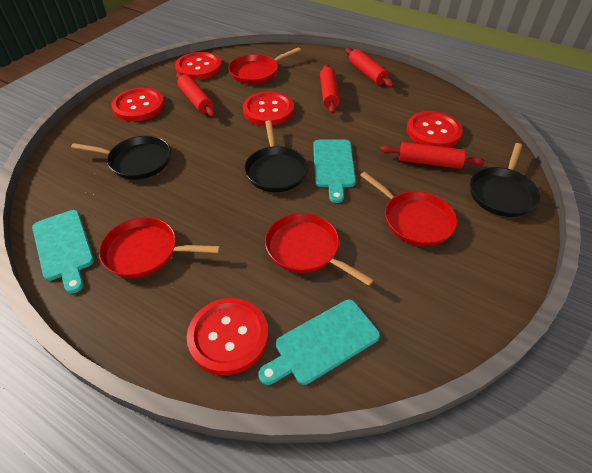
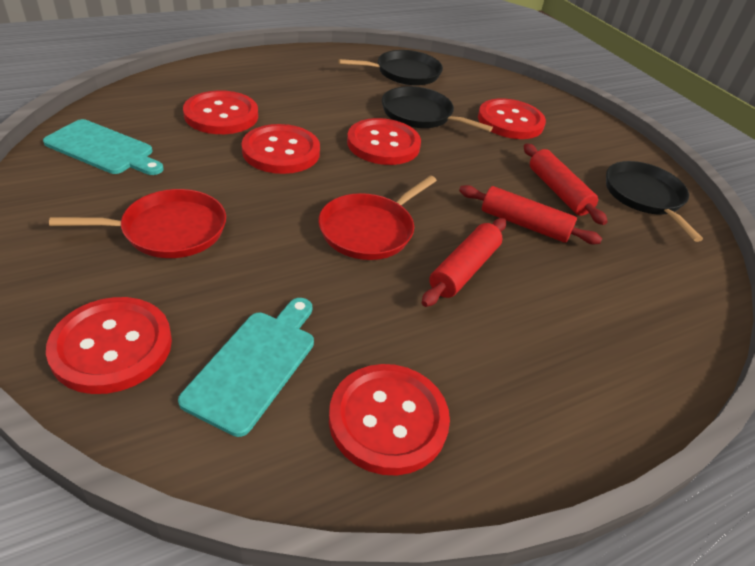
red button: 5 -> 6
red pan: 4 -> 2
red rolling pin: 4 -> 3
turquoise cutting board: 3 -> 2

